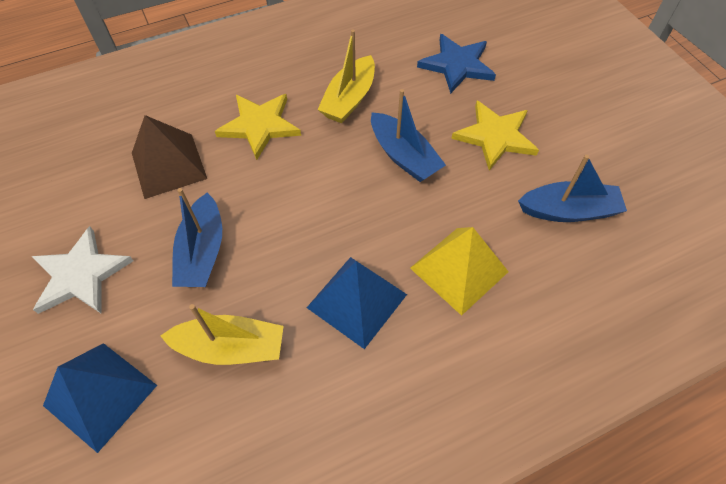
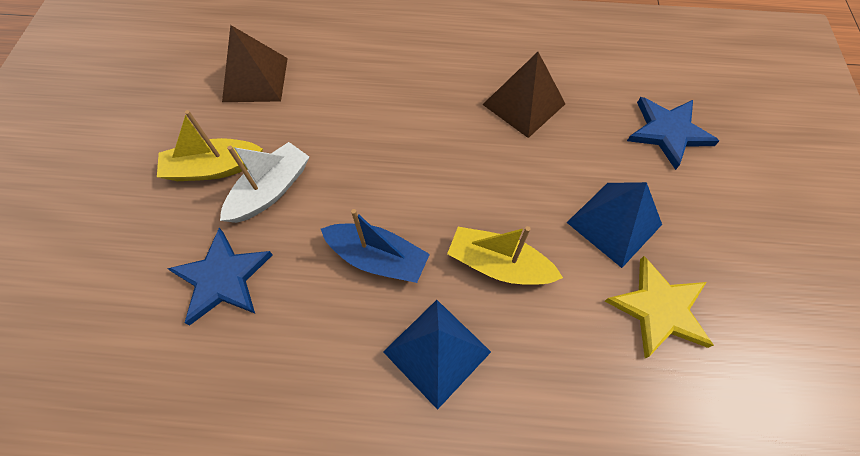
blue boat: 3 -> 1
blue star: 1 -> 2
brown pyramid: 1 -> 2
white boat: 0 -> 1
white star: 1 -> 0
yellow pyramid: 1 -> 0
yellow star: 2 -> 1

